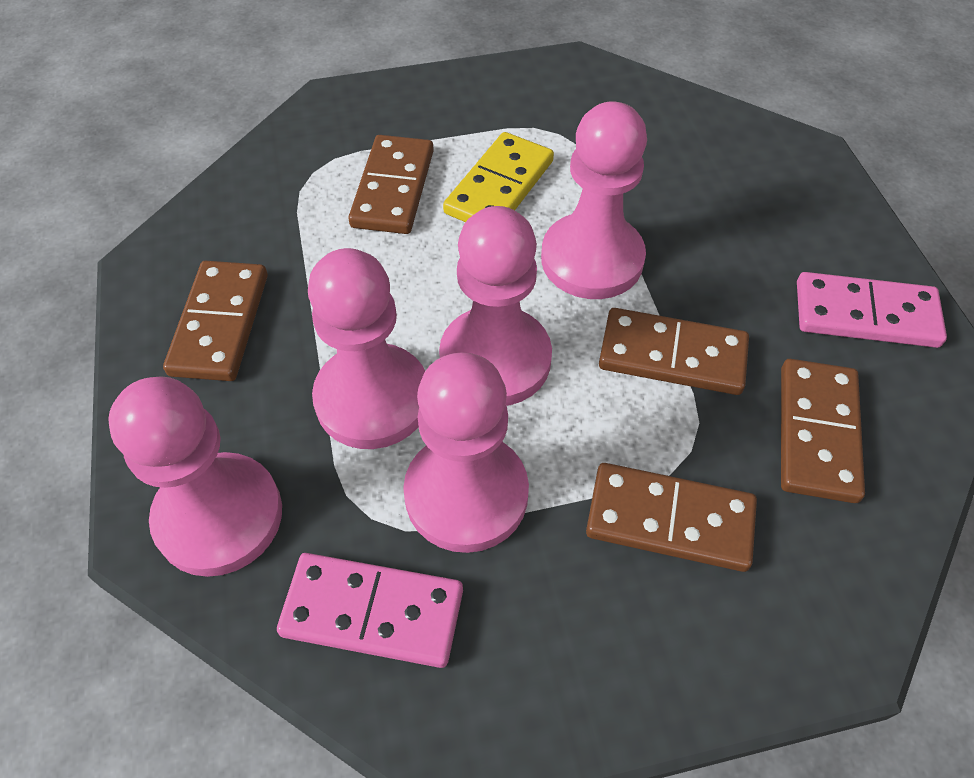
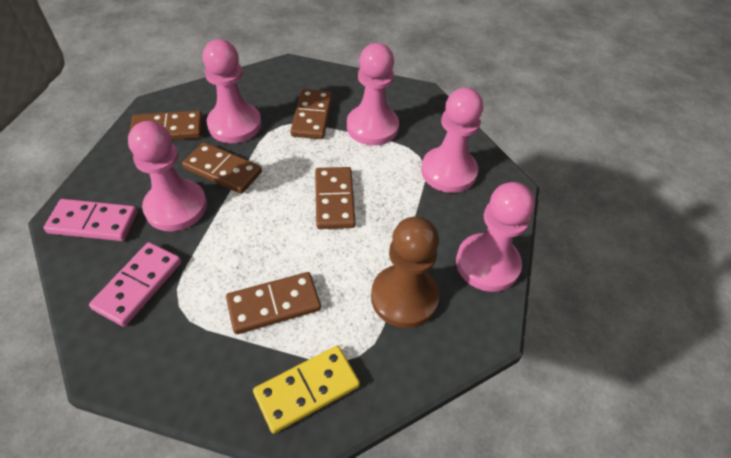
brown pawn: 0 -> 1

